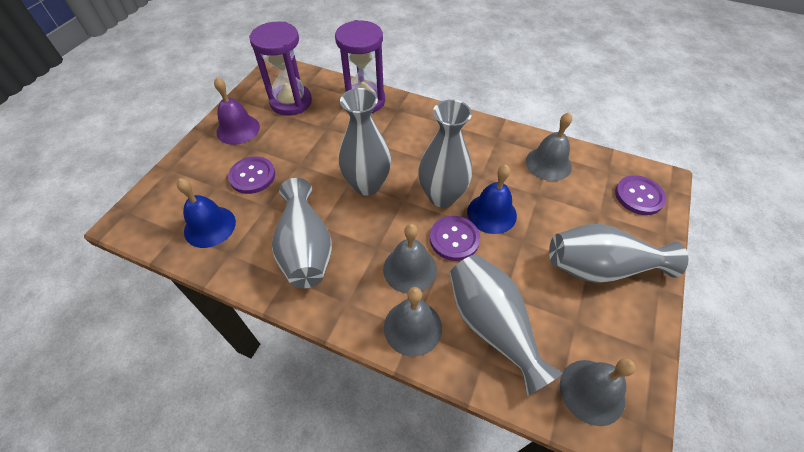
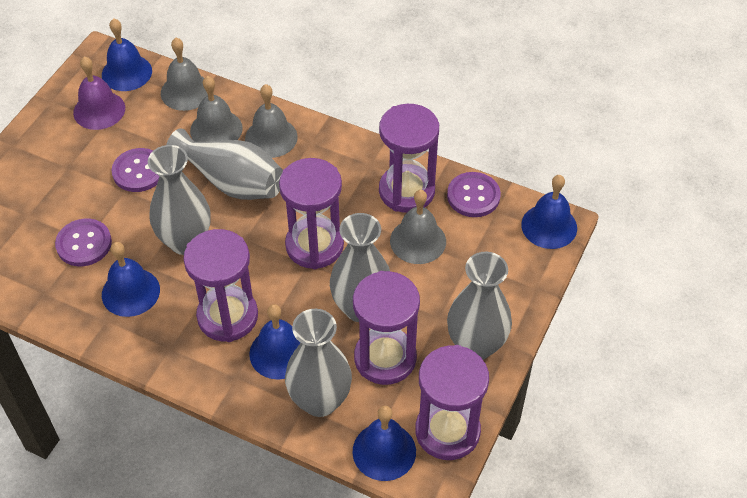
blue bell: 2 -> 5
purple hourglass: 2 -> 5

